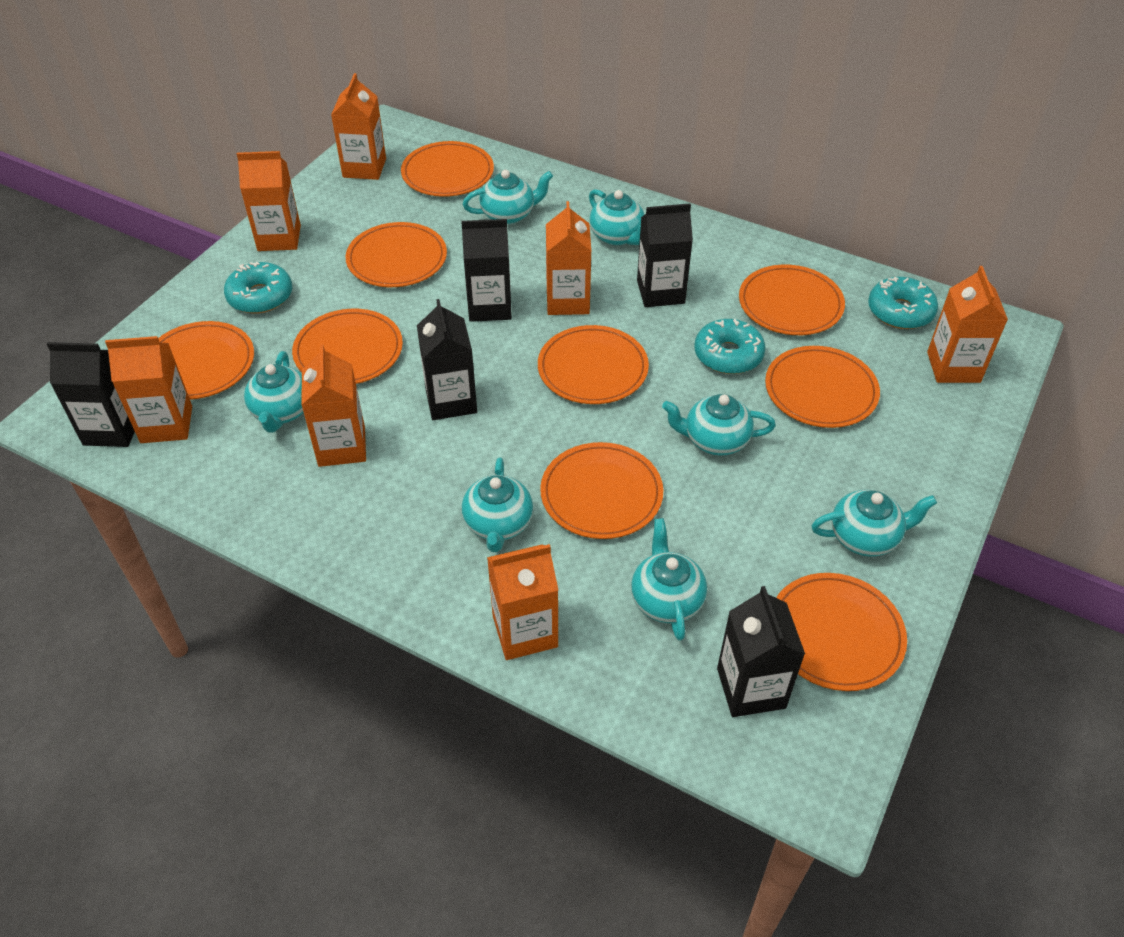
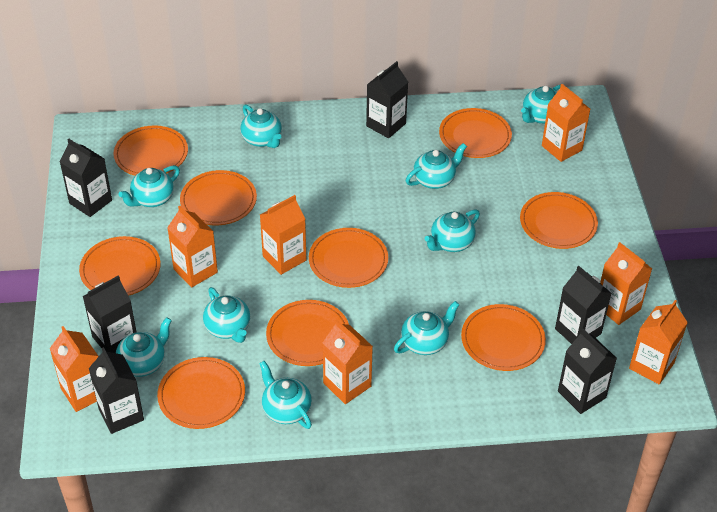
black carton: 5 -> 6
turquoise donut: 3 -> 0
turquoise teapot: 7 -> 9

